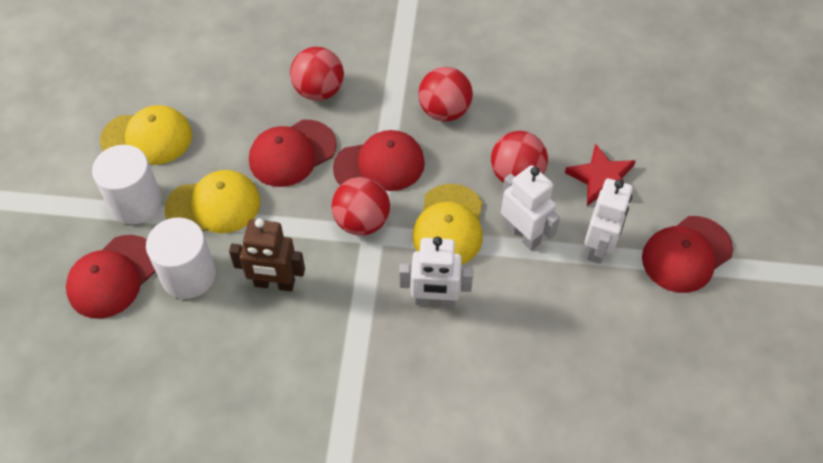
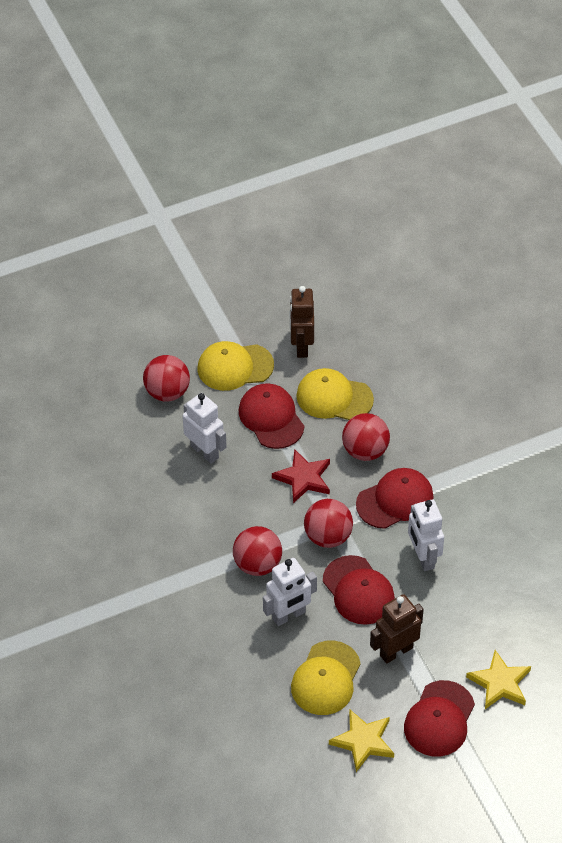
brown robot: 1 -> 2
white cylinder: 2 -> 0
yellow star: 0 -> 2

